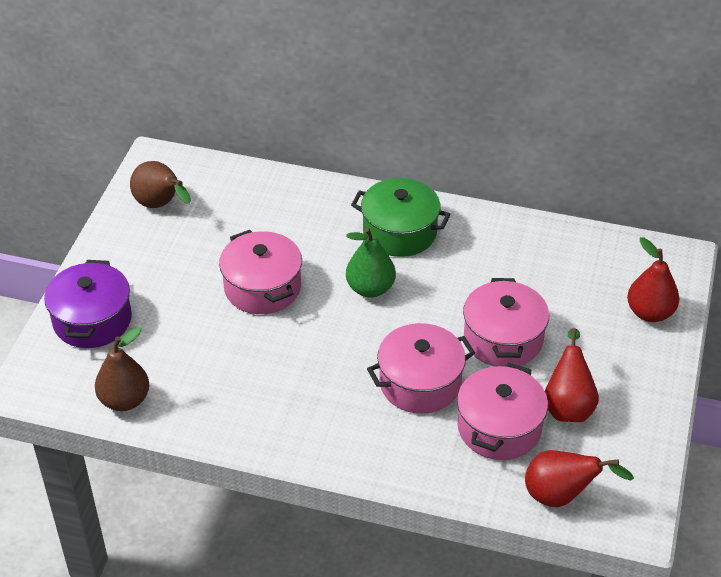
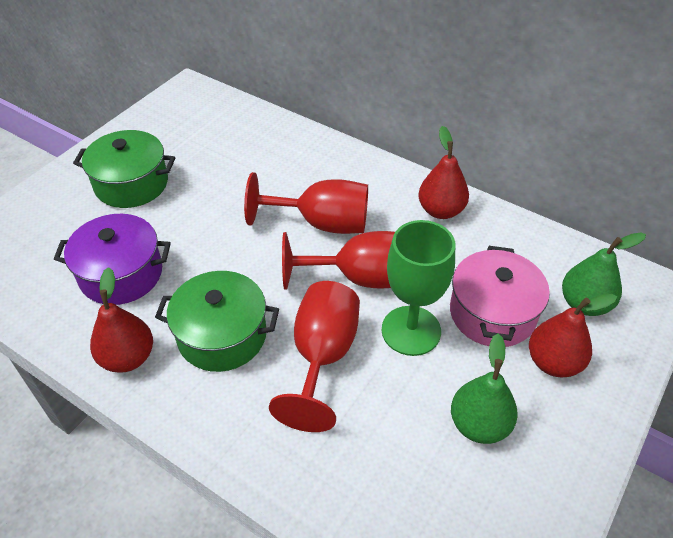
brown pear: 2 -> 0
green goblet: 0 -> 1
green pear: 1 -> 2
green pot: 1 -> 2
pink pot: 4 -> 1
red goblet: 0 -> 3

